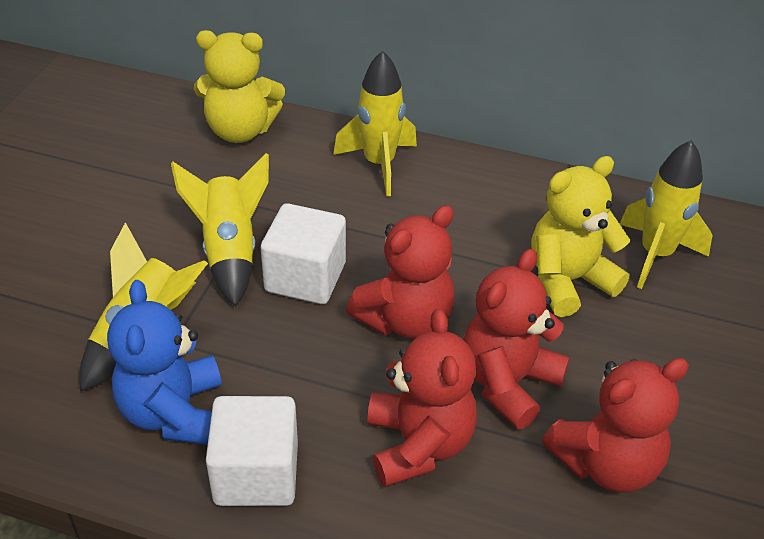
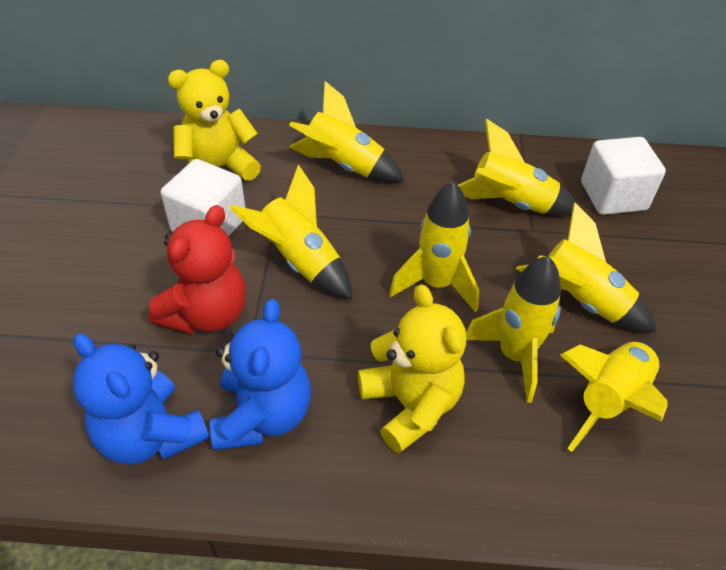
blue teddy bear: 1 -> 2
red teddy bear: 4 -> 1
yellow rocket: 4 -> 7

